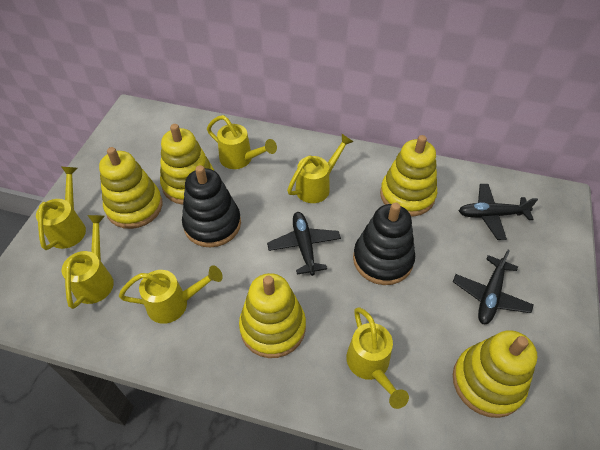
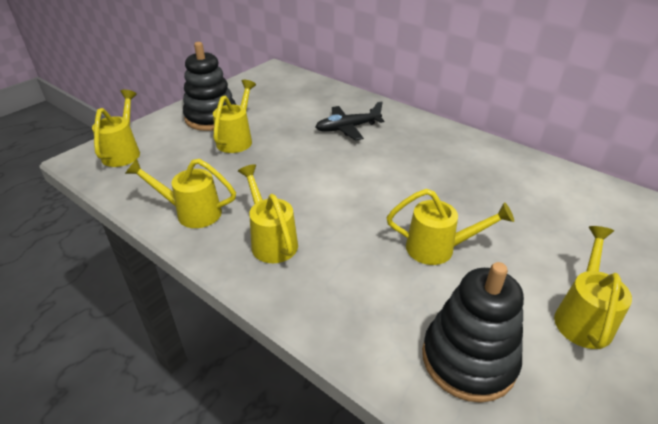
black plane: 3 -> 1
yellow stacking toy: 5 -> 0

